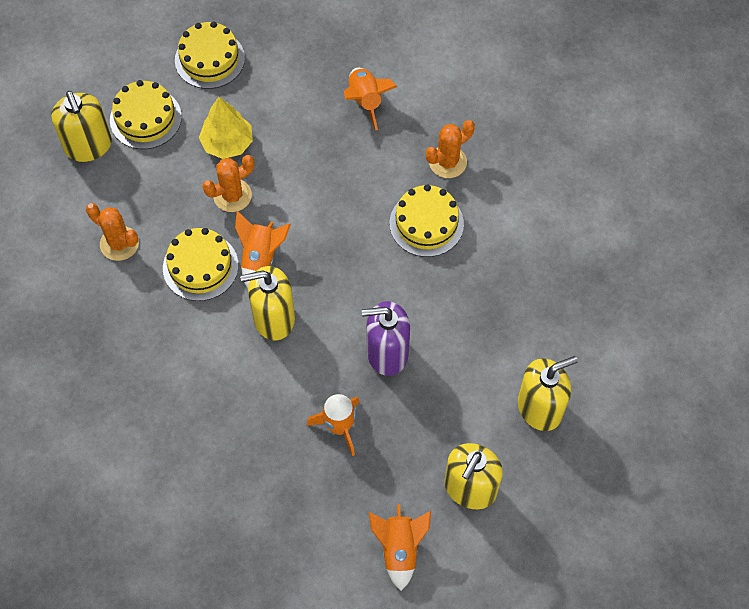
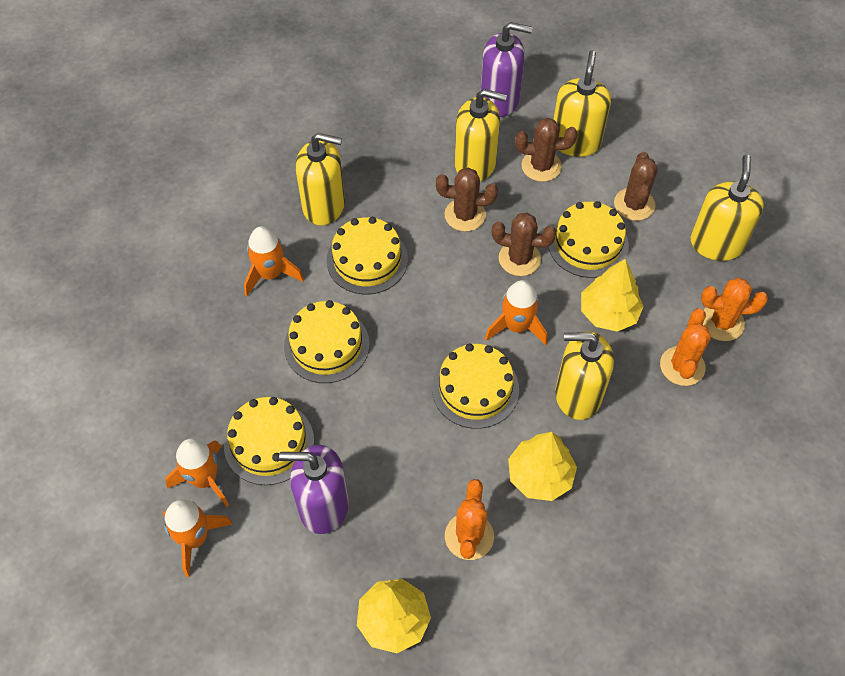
brown cactus: 0 -> 4
purple soap dispenser: 1 -> 2
yellow cake: 4 -> 5
yellow soap dispenser: 4 -> 5
yellow tree: 1 -> 3

